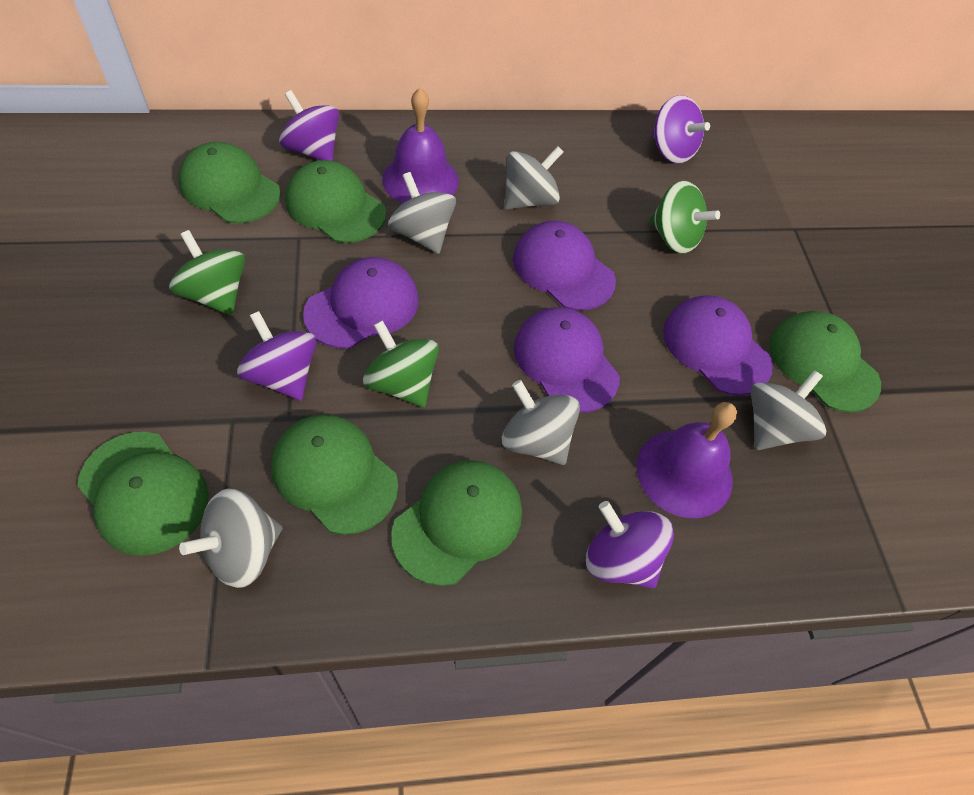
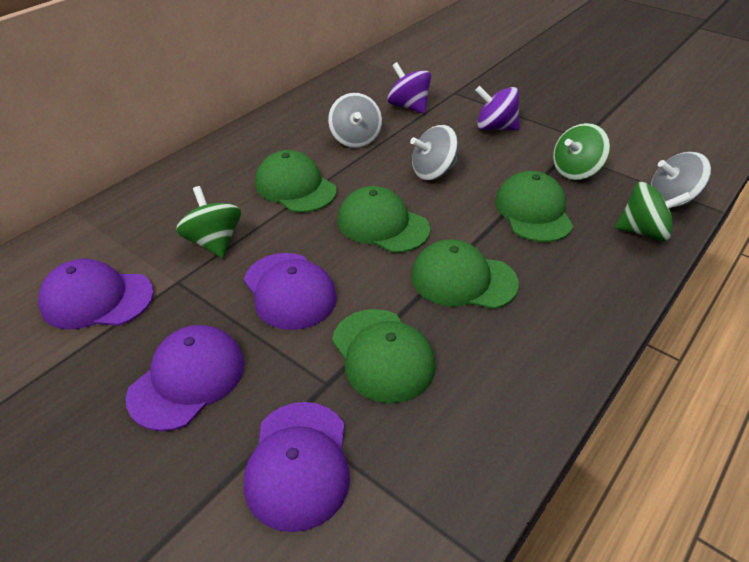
green cap: 6 -> 5
grey spinning top: 5 -> 3
purple bell: 2 -> 0
purple spinning top: 4 -> 2

